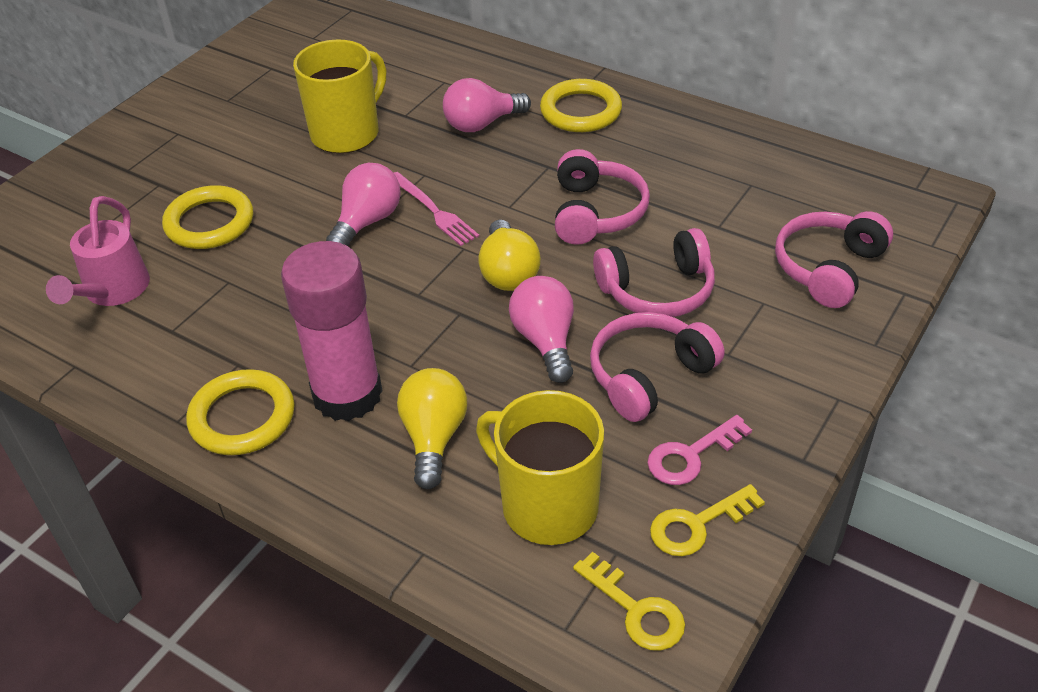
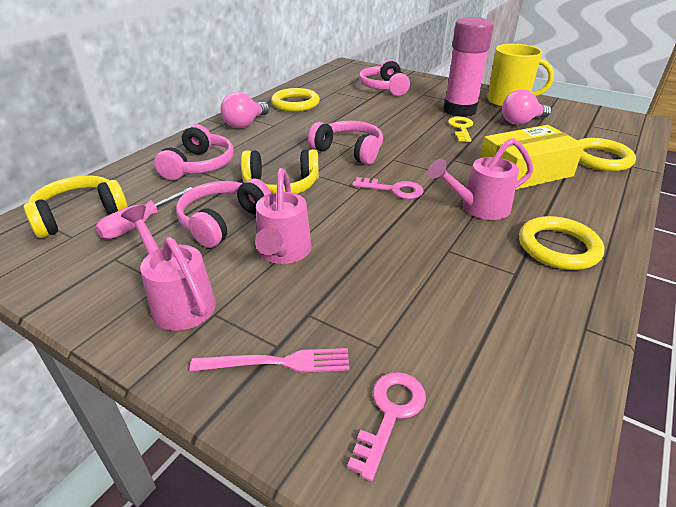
pink key: 1 -> 2
pink light bulb: 3 -> 2
pink screwdriver: 0 -> 1
pink watering can: 1 -> 3
yellow box: 0 -> 1
yellow headphones: 0 -> 2
yellow key: 2 -> 1
yellow light bulb: 2 -> 0
yellow mug: 2 -> 1

